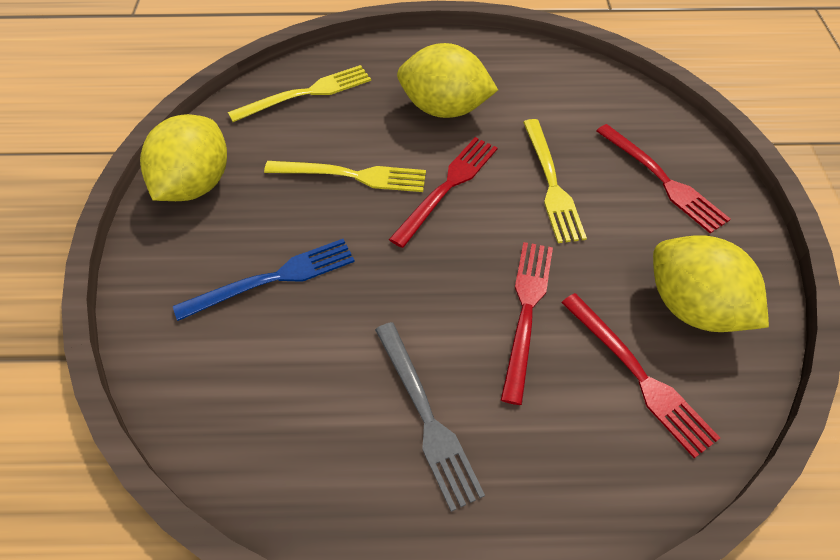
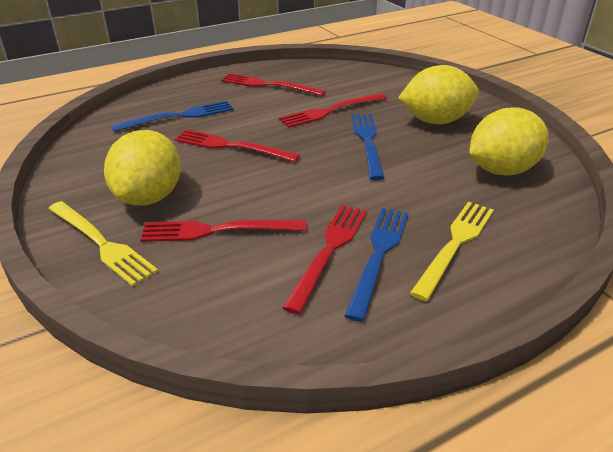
blue fork: 1 -> 3
grey fork: 1 -> 0
red fork: 4 -> 5
yellow fork: 3 -> 2

